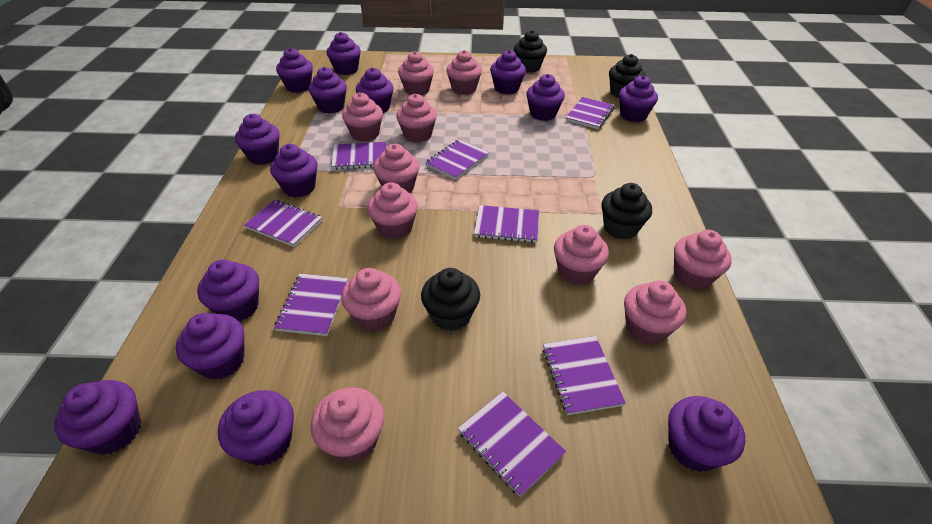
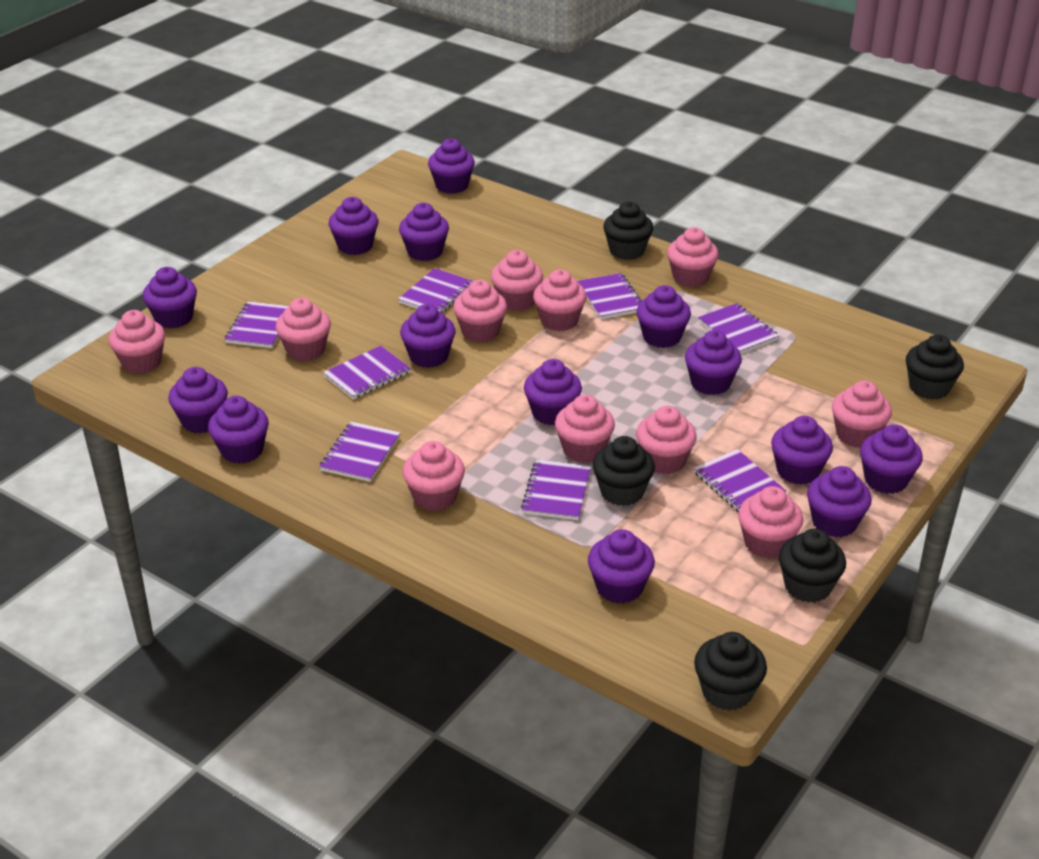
black cupcake: 4 -> 5

